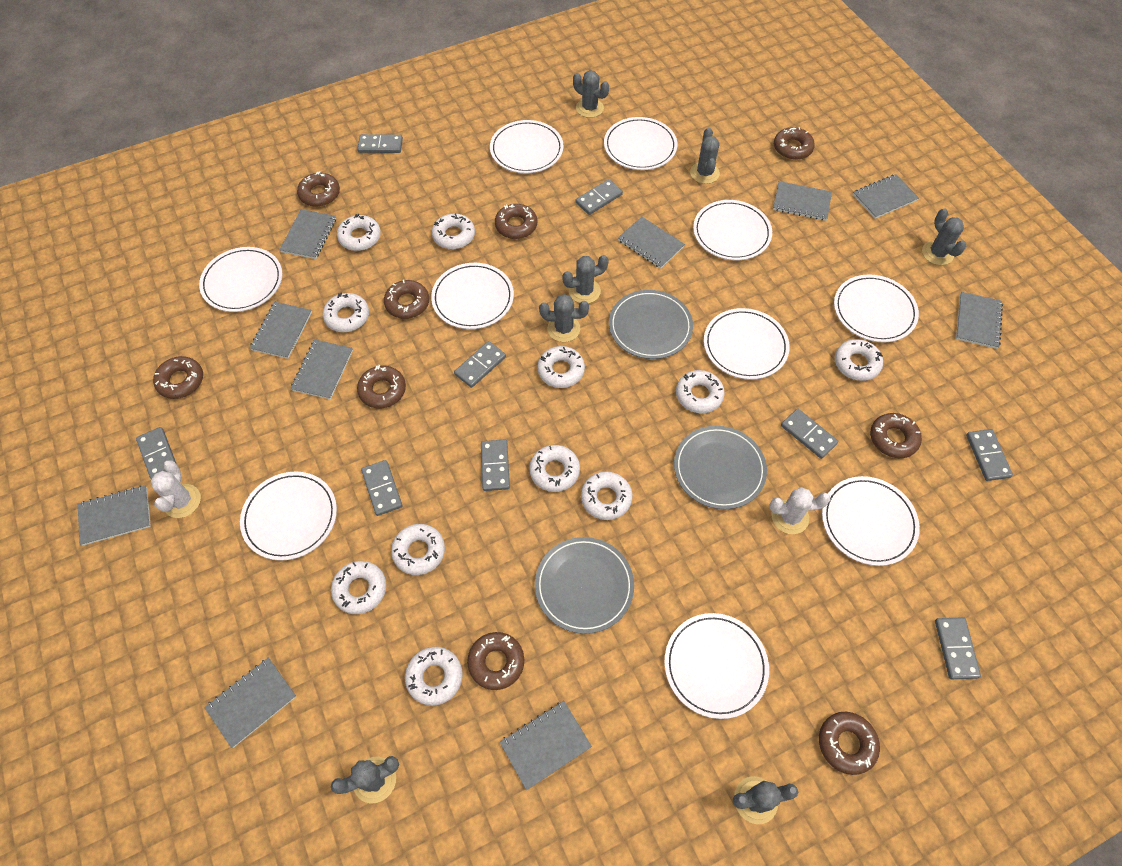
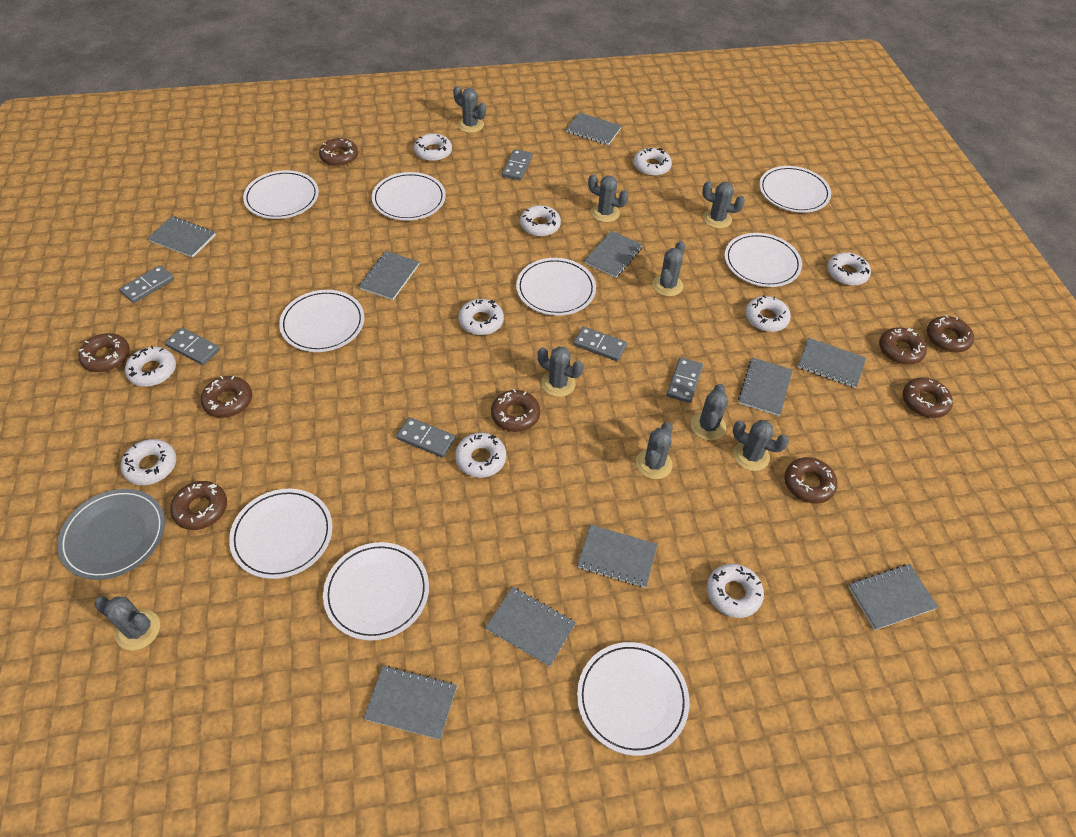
grey cactus: 7 -> 9
grey domino: 9 -> 6
grey plate: 3 -> 1
white cactus: 2 -> 0
white donut: 11 -> 10
white plate: 10 -> 9

